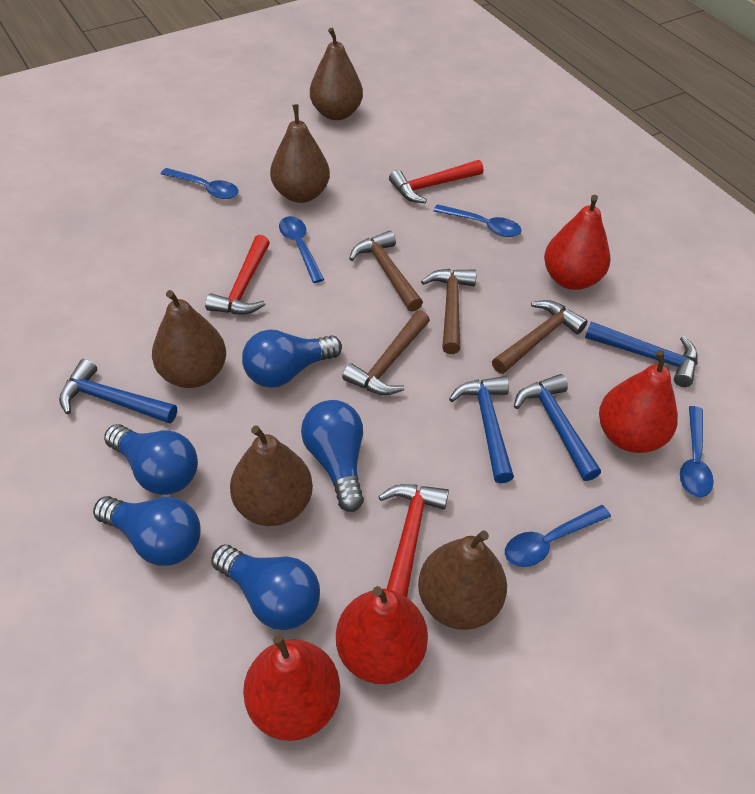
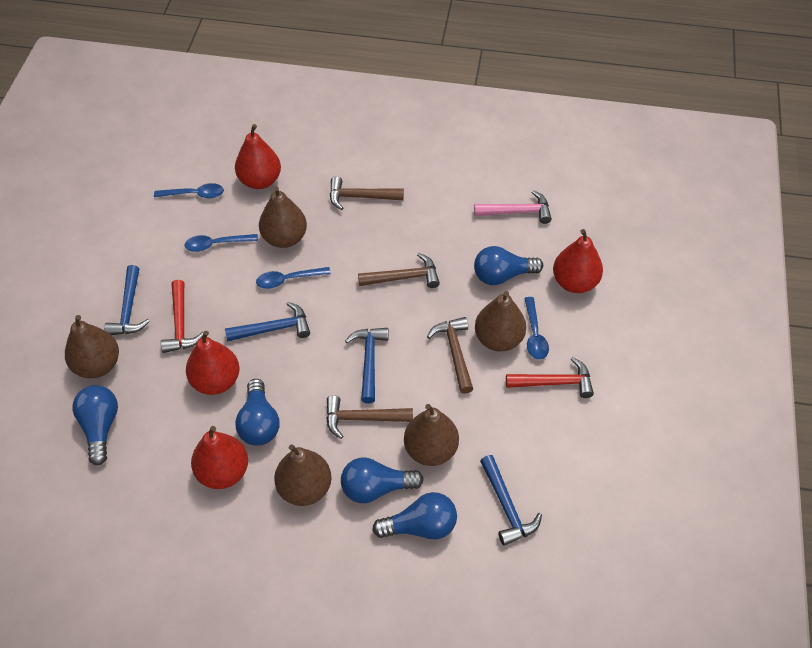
blue spoon: 5 -> 4
pink hammer: 0 -> 1
red hammer: 3 -> 2

